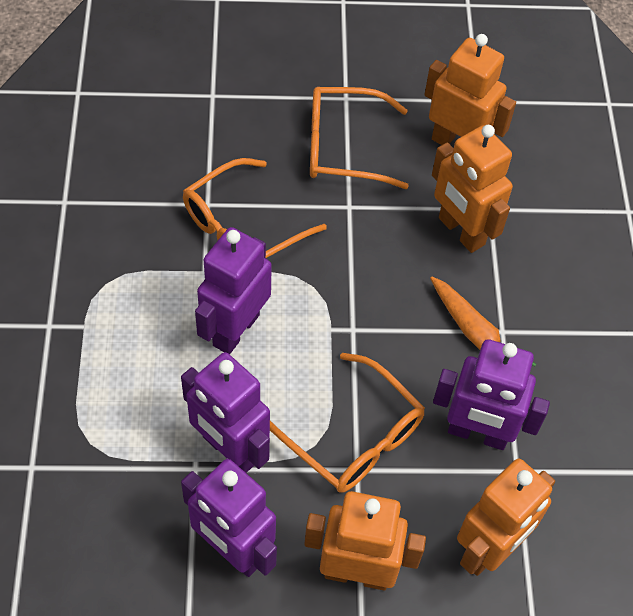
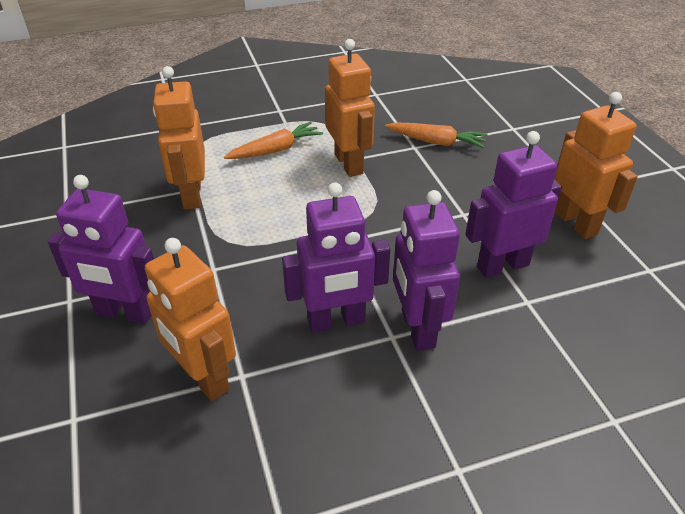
orange carrot: 1 -> 2
orange glasses: 3 -> 0

